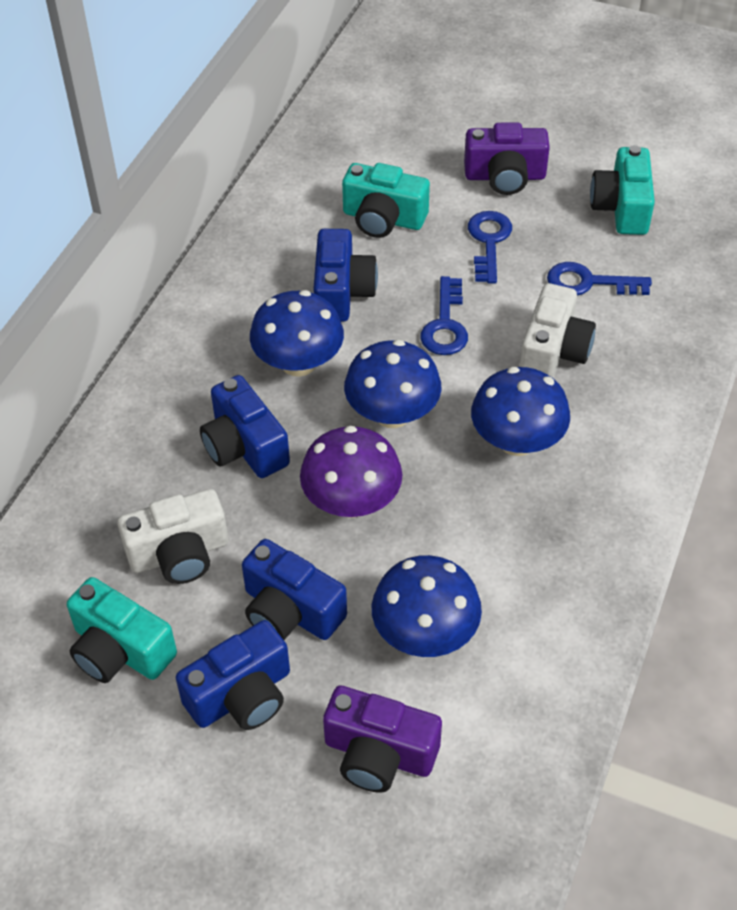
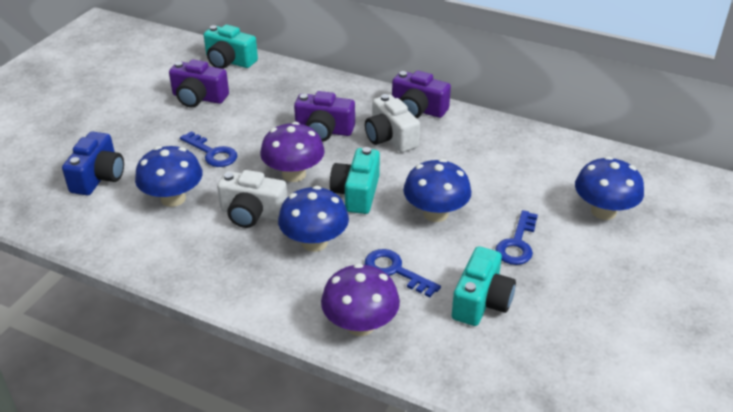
blue camera: 4 -> 1
purple camera: 2 -> 3
purple mushroom: 1 -> 2

